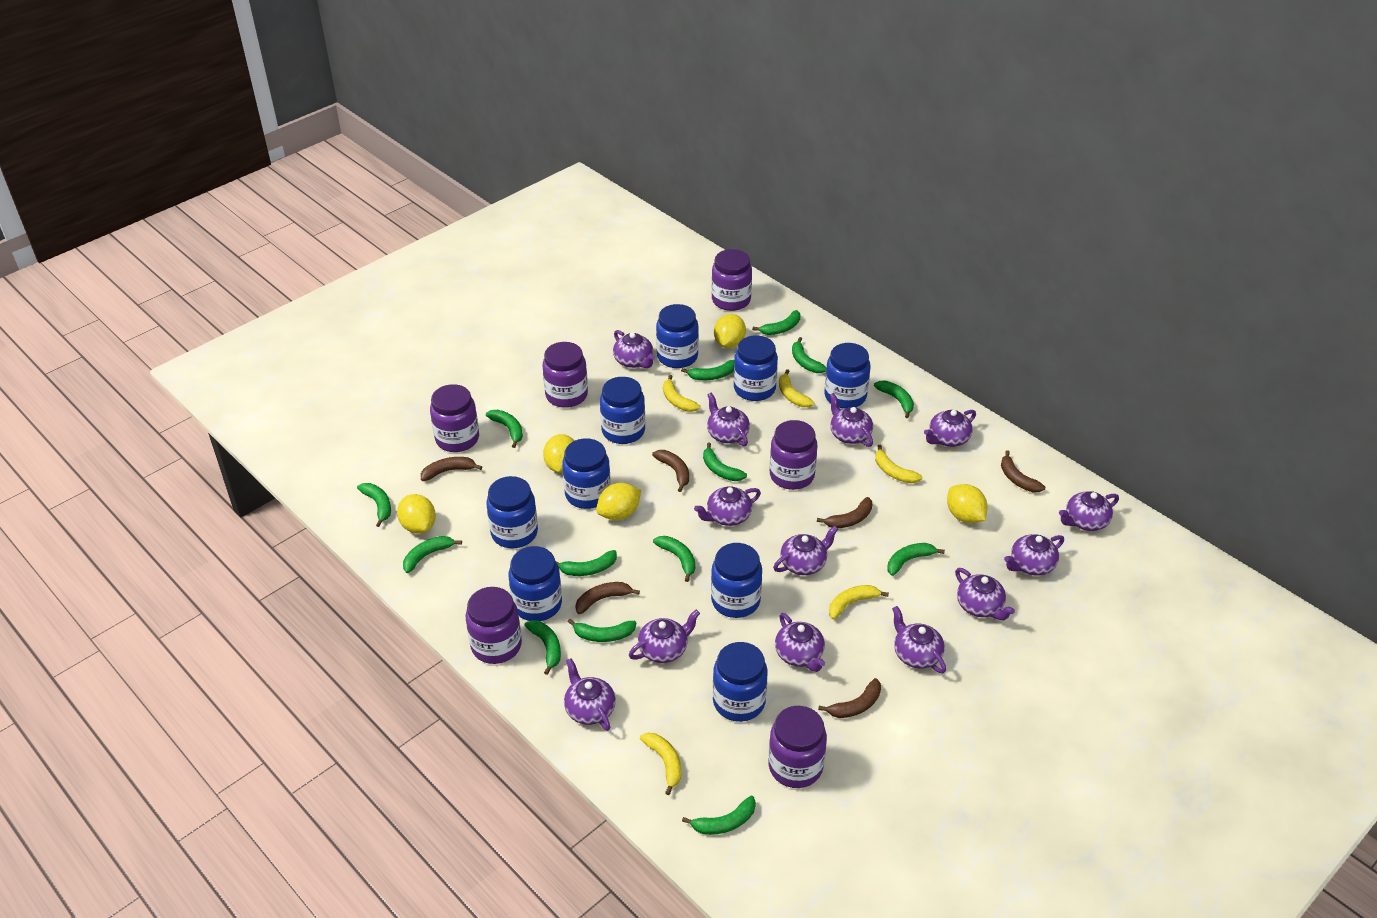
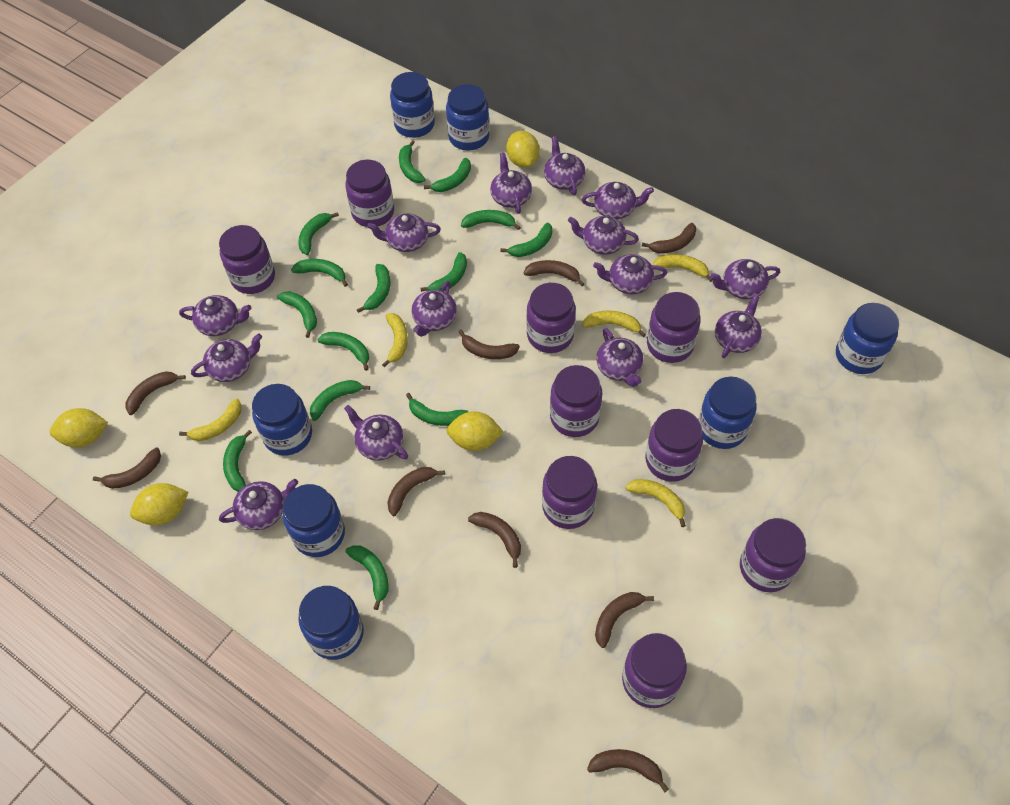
blue jar: 9 -> 7
brown banana: 6 -> 9
purple jar: 6 -> 9
purple teapot: 13 -> 14
yellow lemon: 5 -> 4

